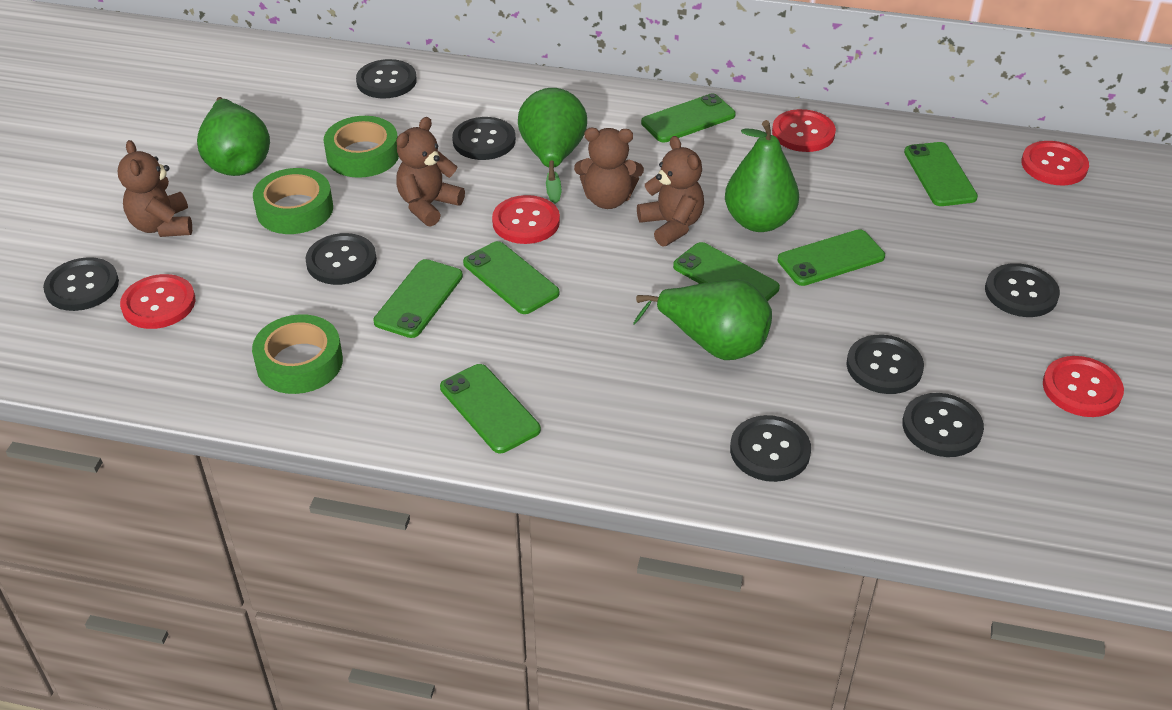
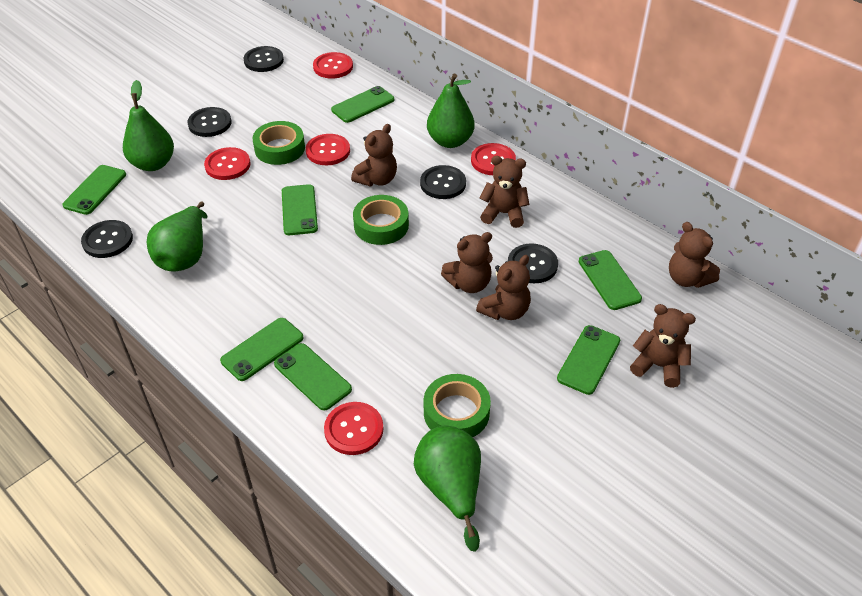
black button: 8 -> 5
brown teddy bear: 4 -> 6

